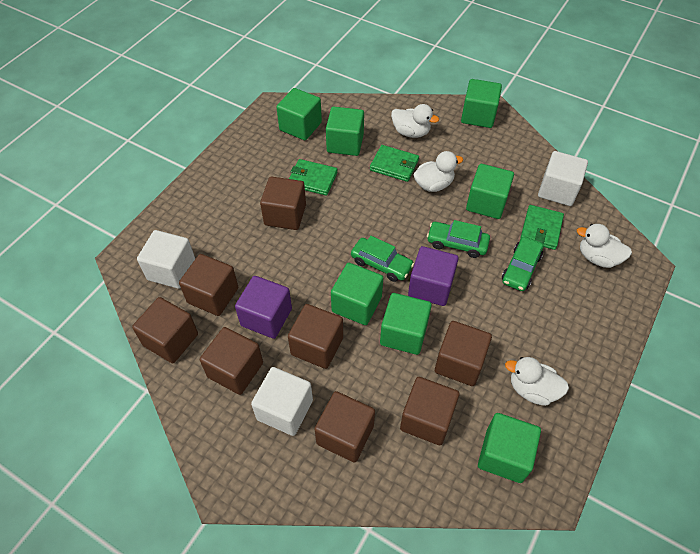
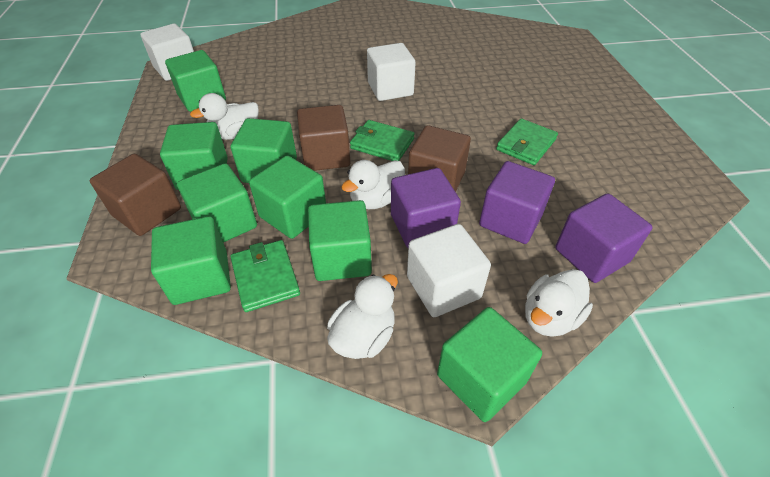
brown cube: 8 -> 3
green car: 3 -> 0
green cube: 7 -> 8
purple cube: 2 -> 3

